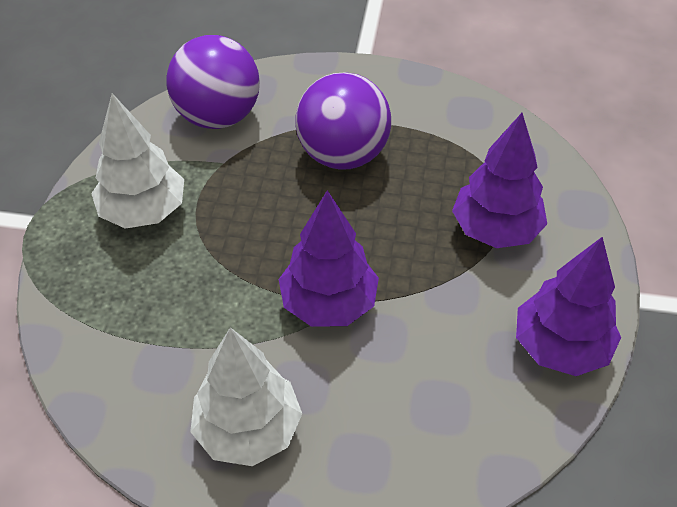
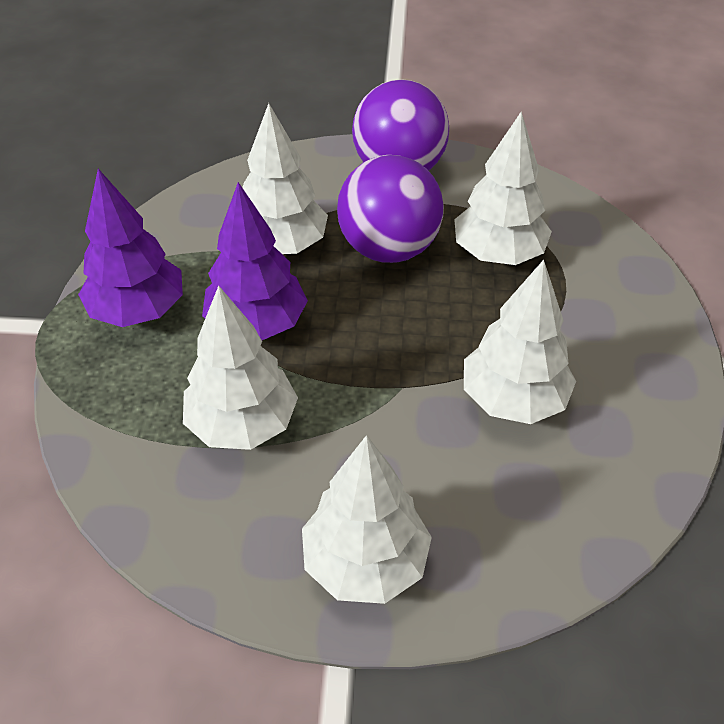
purple tree: 3 -> 2
white tree: 2 -> 5

